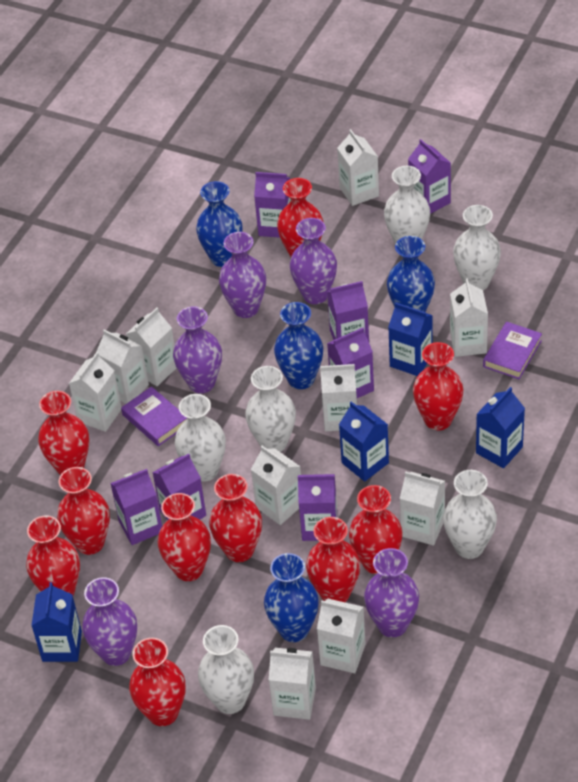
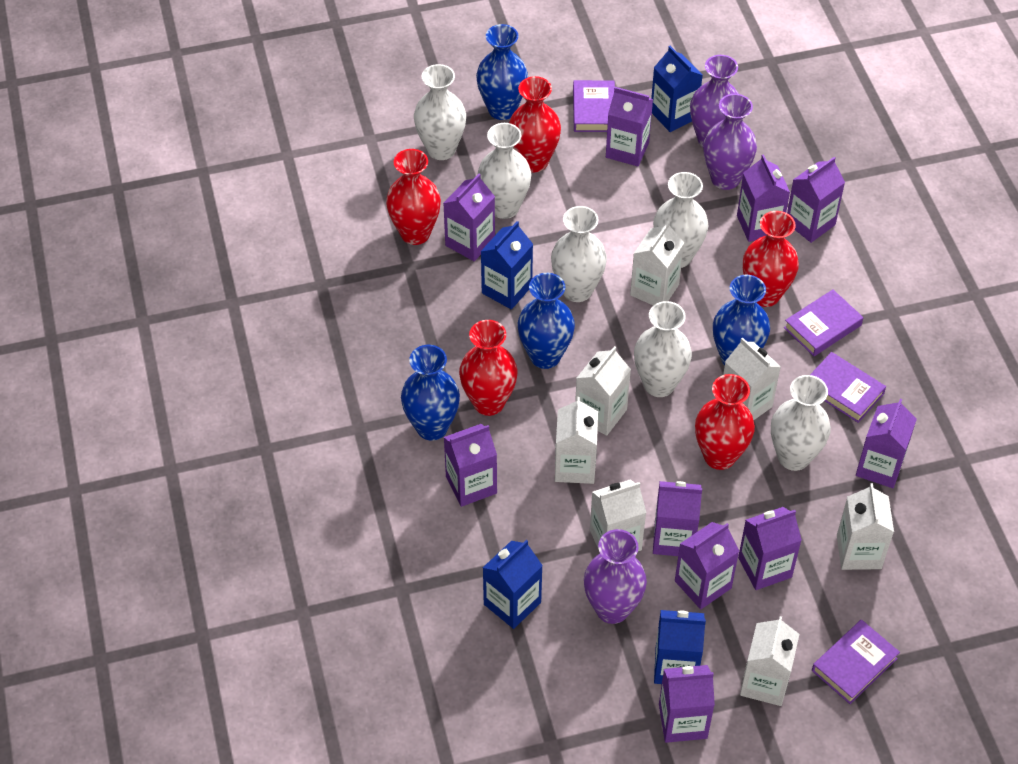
purple book: 2 -> 4
purple carton: 7 -> 10
purple vase: 5 -> 3
red vase: 10 -> 5
white carton: 10 -> 7

